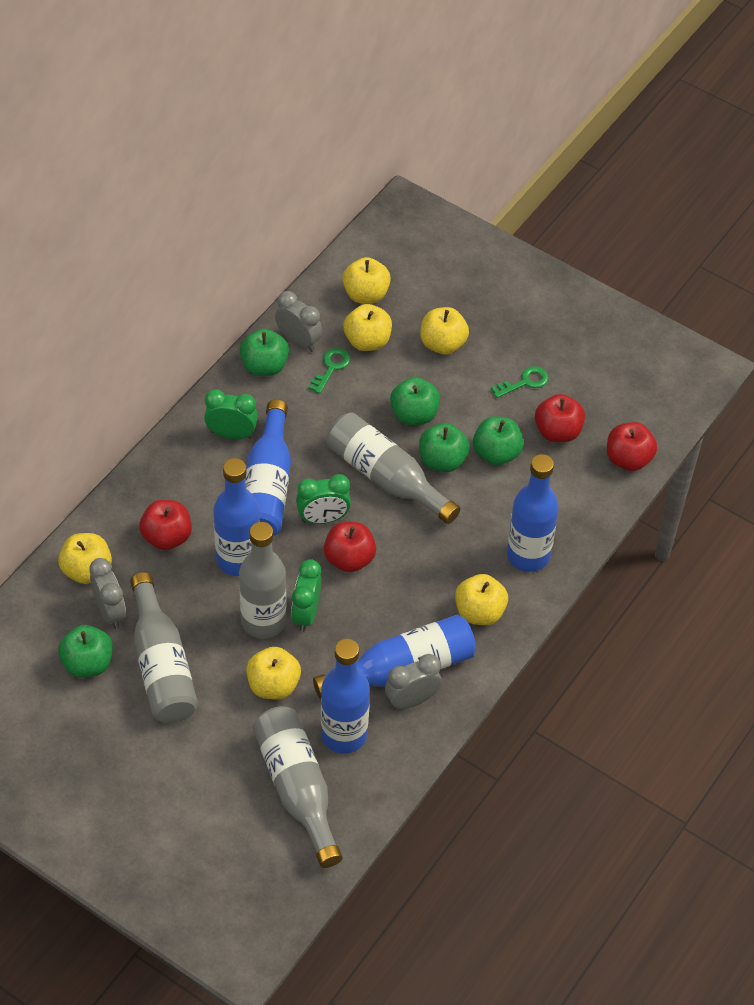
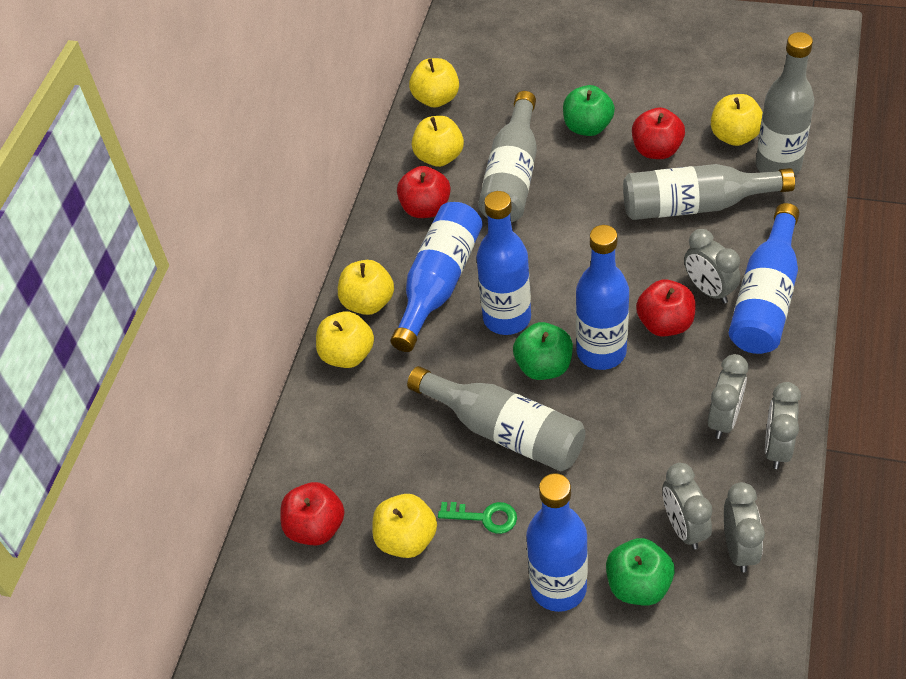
green apple: 5 -> 3
green clock: 3 -> 0
green key: 2 -> 1
grey clock: 3 -> 5

